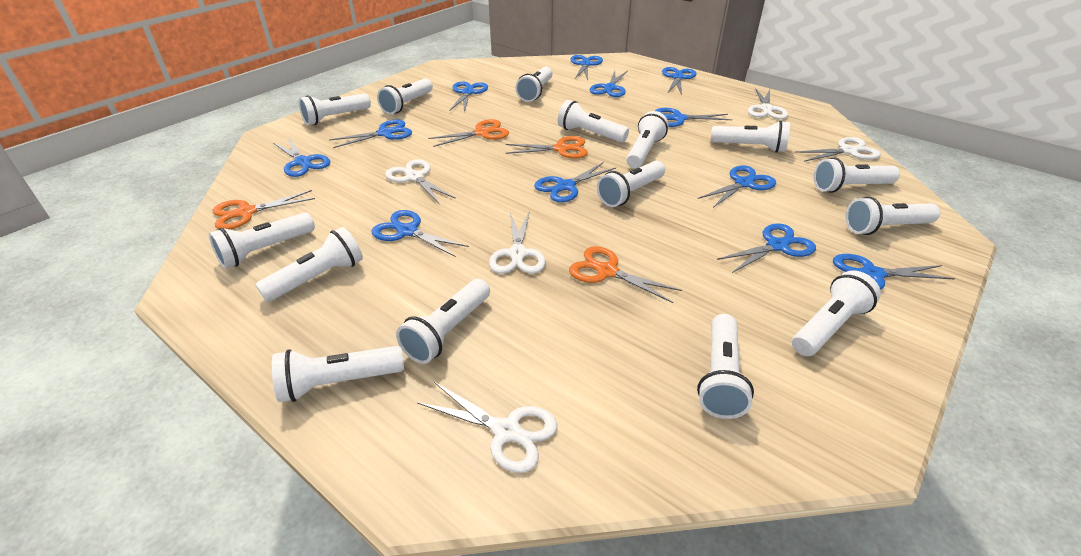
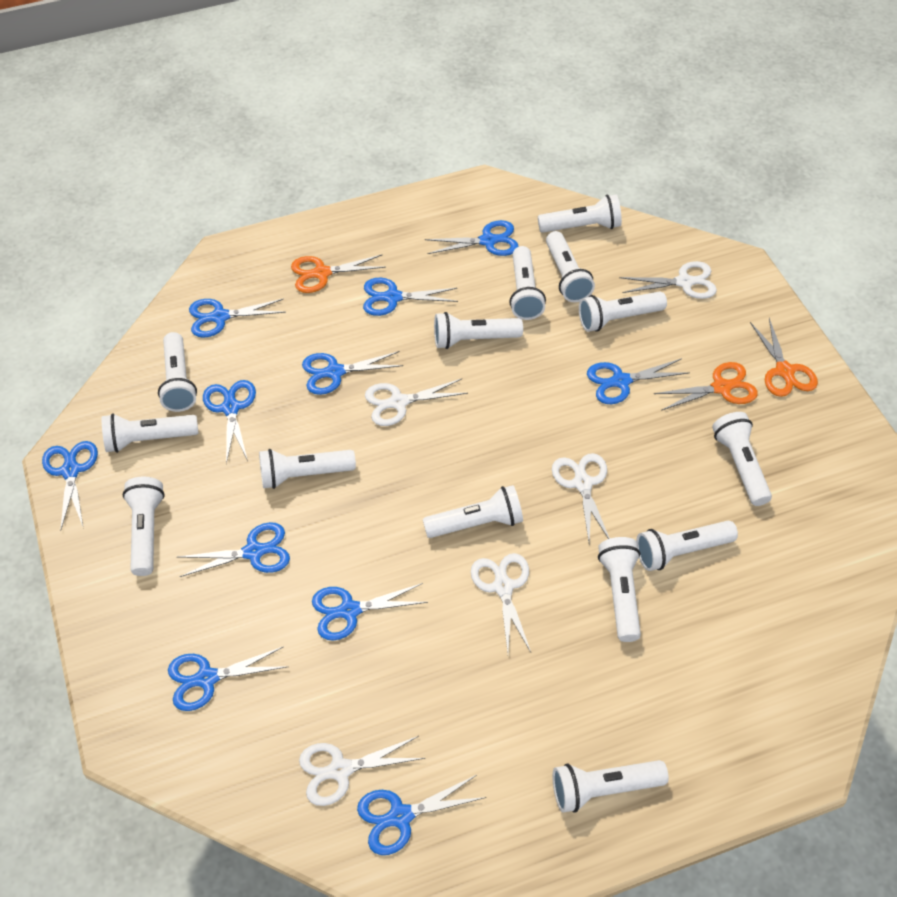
blue scissors: 12 -> 11
orange scissors: 4 -> 3
white flashlight: 15 -> 14

